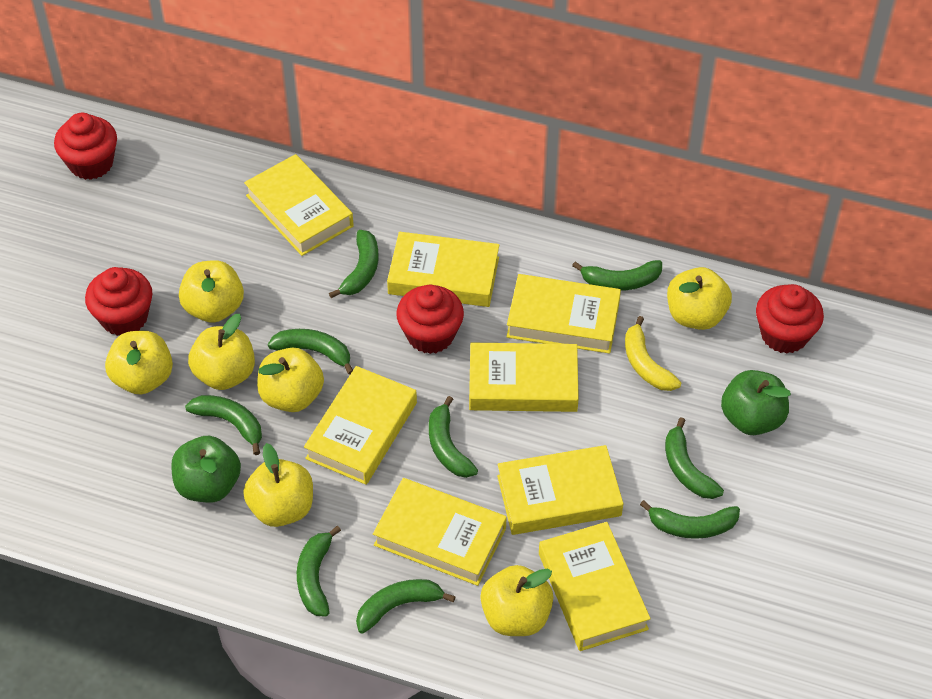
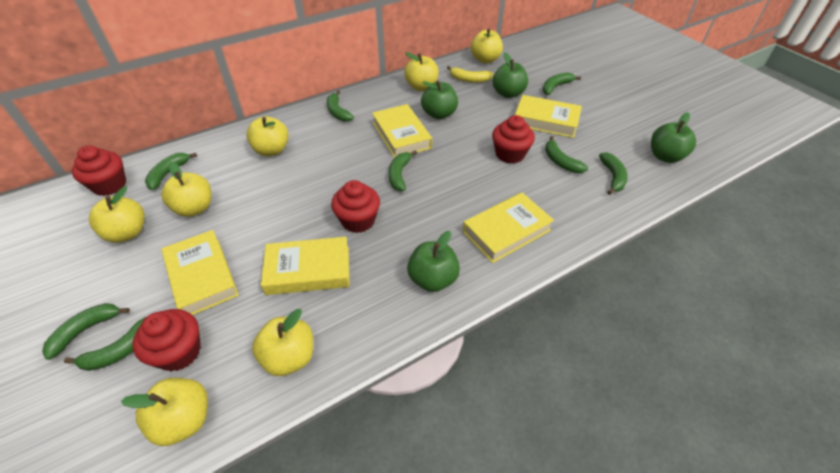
green apple: 2 -> 4
green banana: 9 -> 8
yellow book: 8 -> 5

